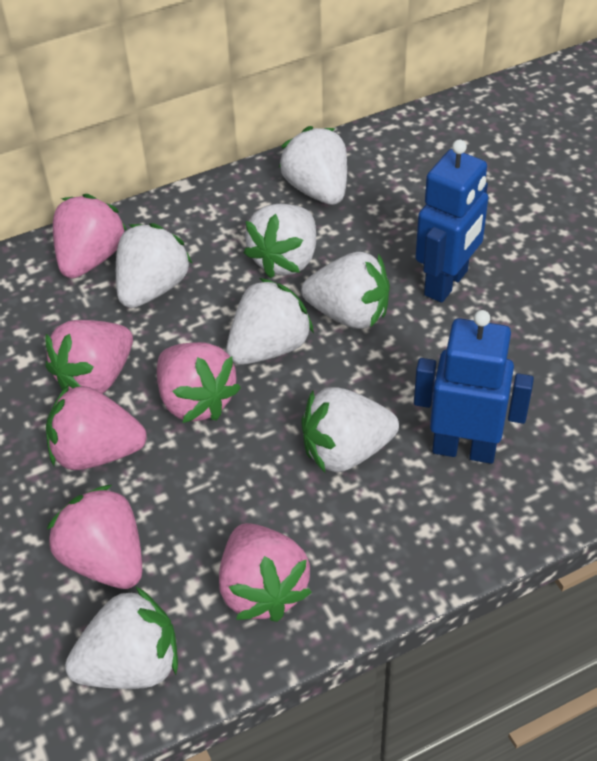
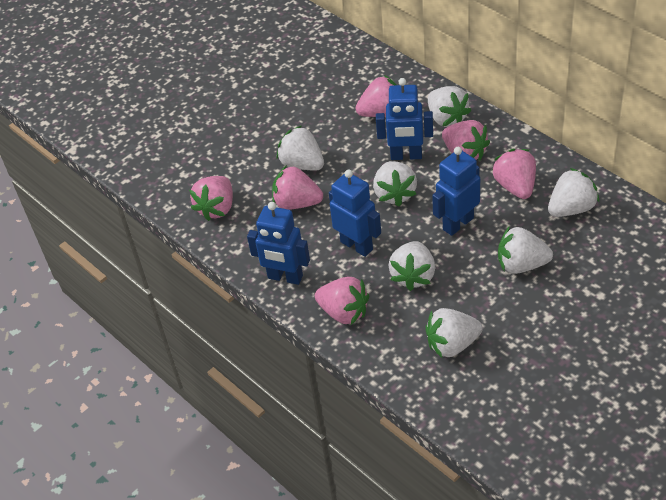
blue robot: 2 -> 4

